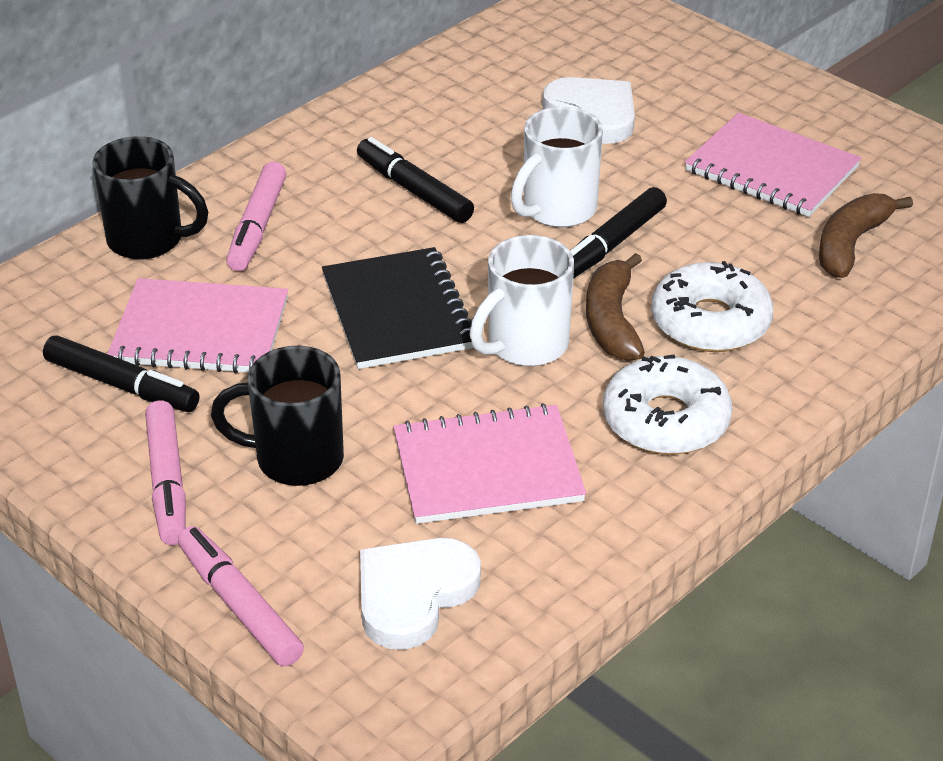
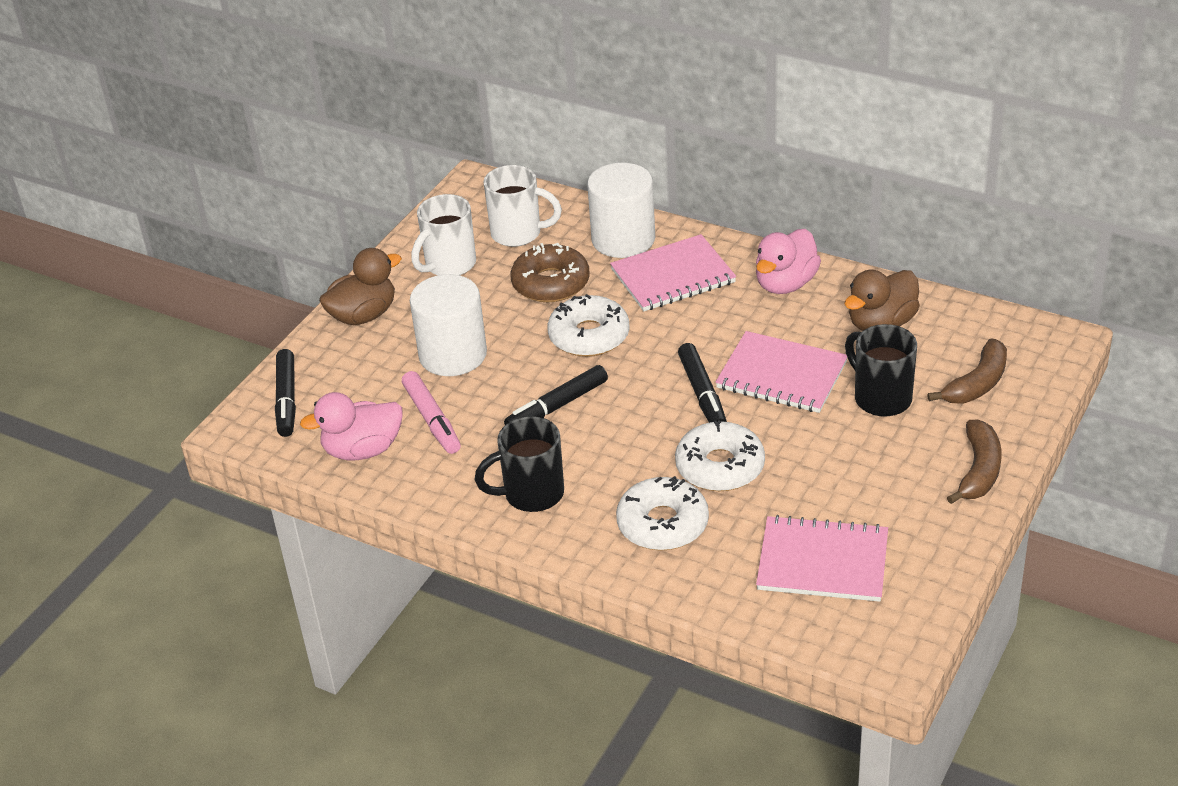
black notebook: 1 -> 0
brown donut: 0 -> 1
brown duck: 0 -> 2
pink duck: 0 -> 2
pink marker: 3 -> 1
white cylinder: 0 -> 2
white donut: 2 -> 3
white heart: 2 -> 0

